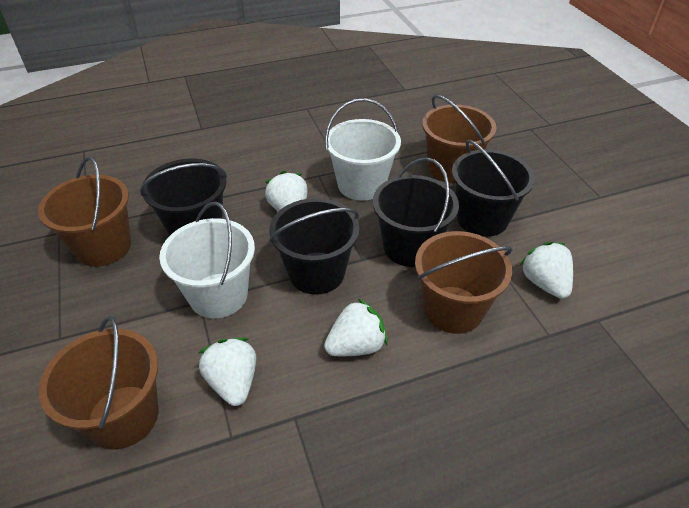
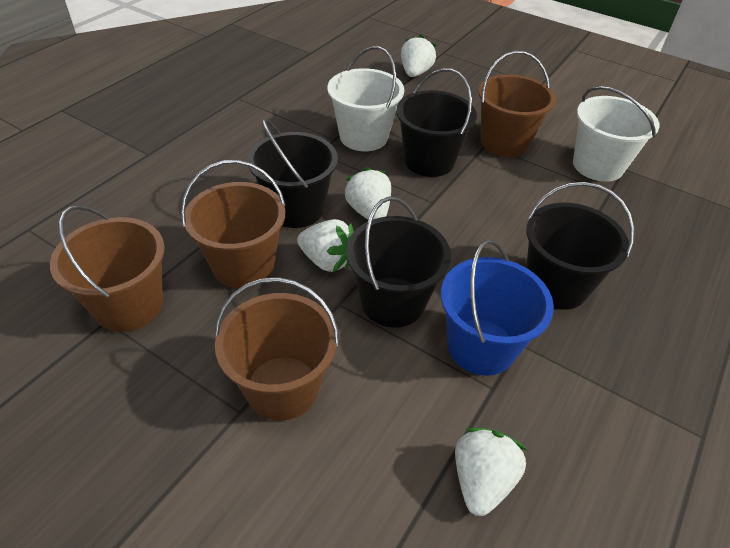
blue bucket: 0 -> 1

